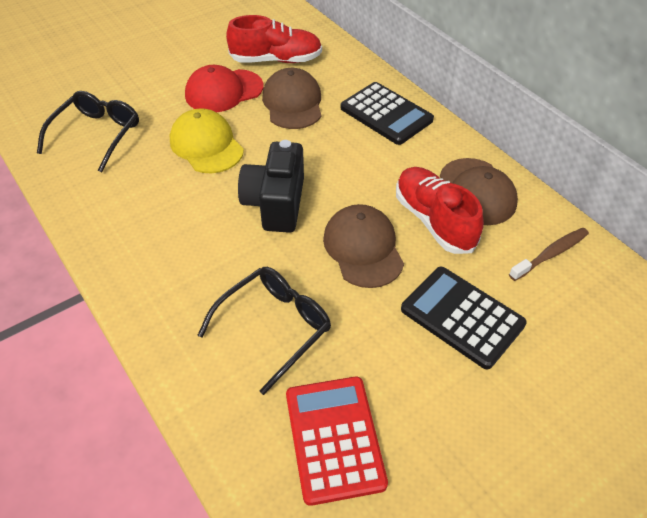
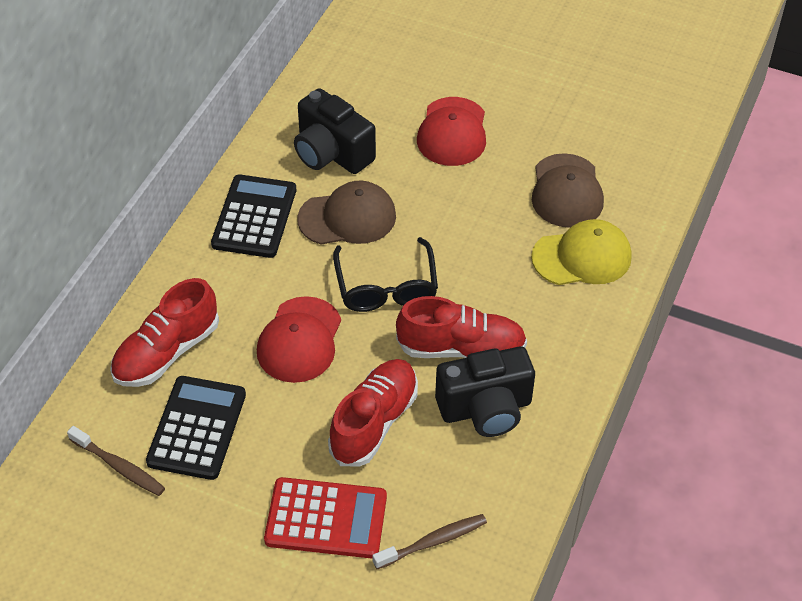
black camera: 1 -> 2
black glasses: 2 -> 1
brown cap: 3 -> 2
brown toothbrush: 1 -> 2
red cap: 1 -> 2
red shoe: 2 -> 3

